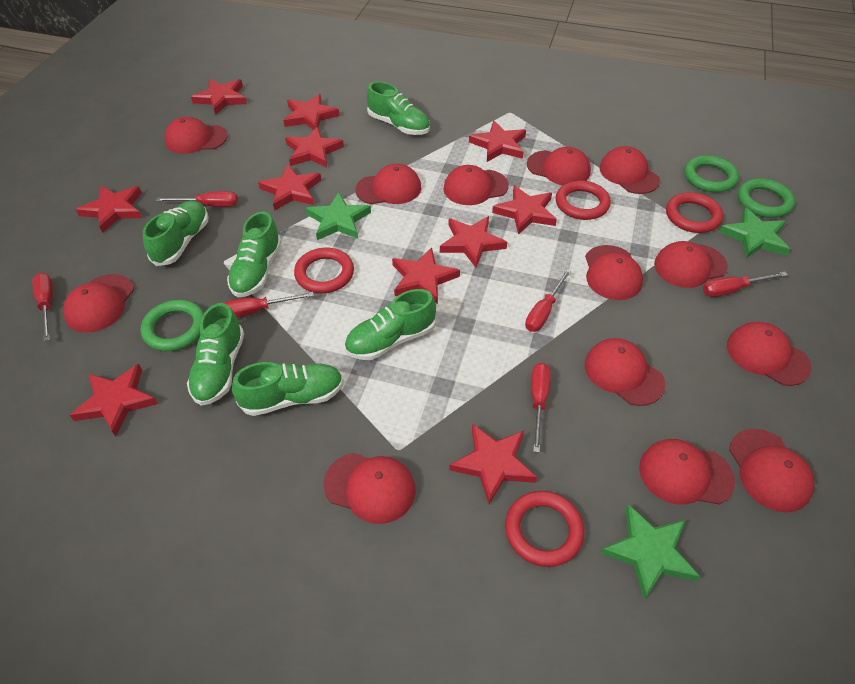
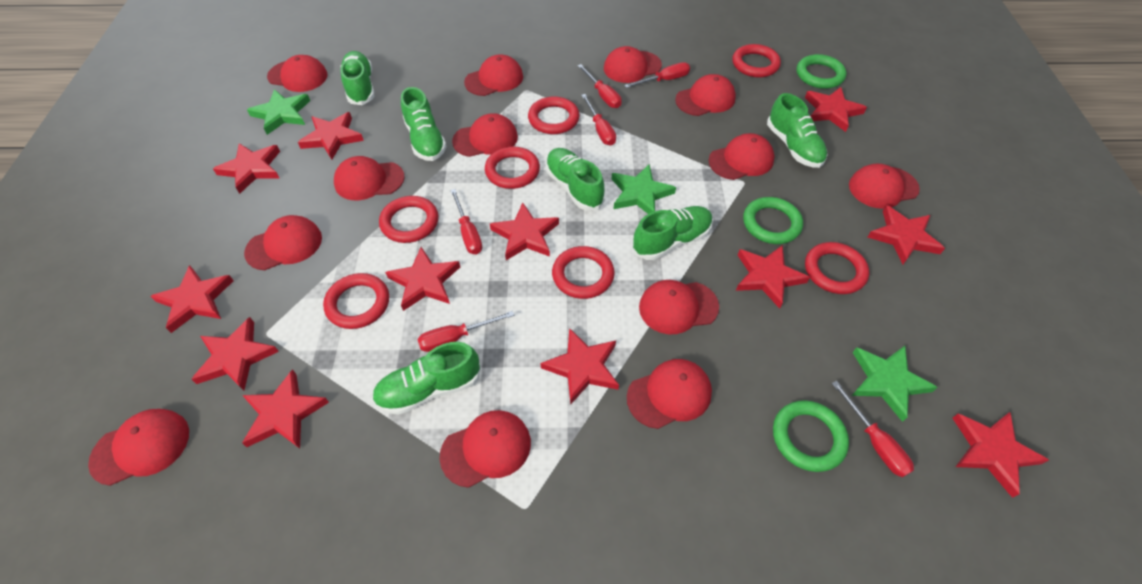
red ring: 4 -> 7
red star: 11 -> 12

